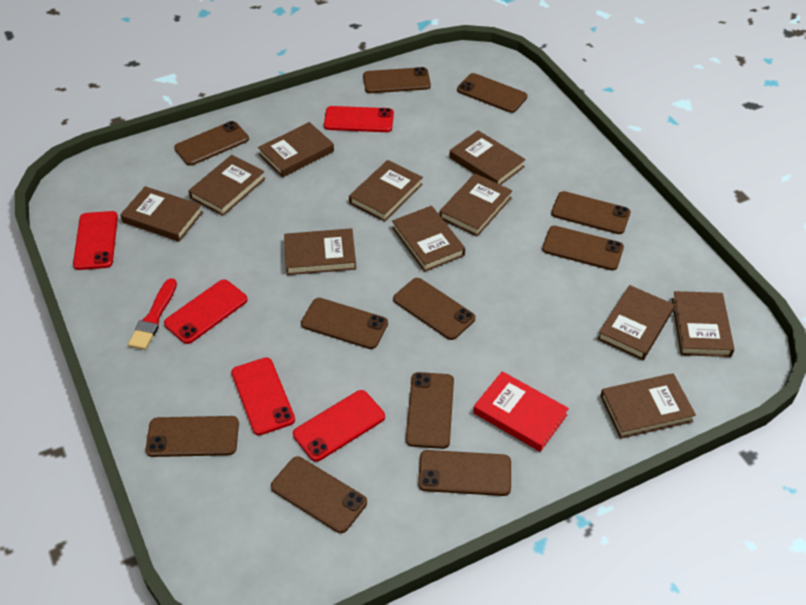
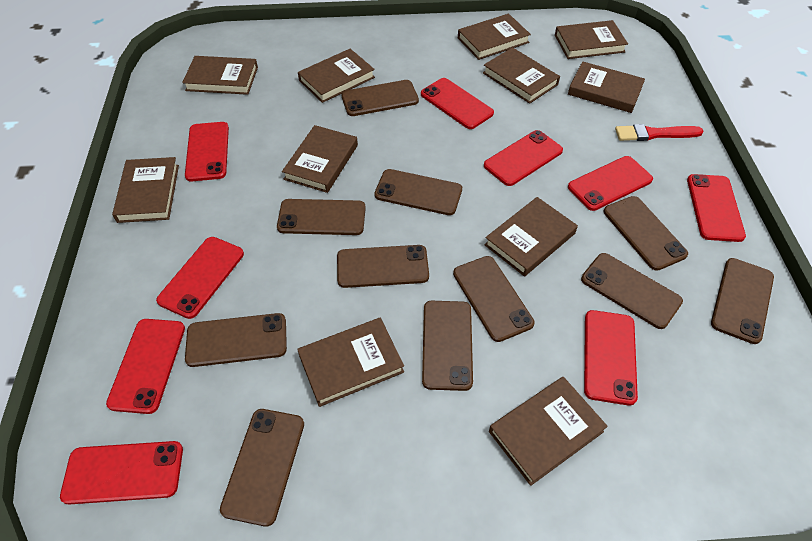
red book: 1 -> 0
red phone: 5 -> 9

